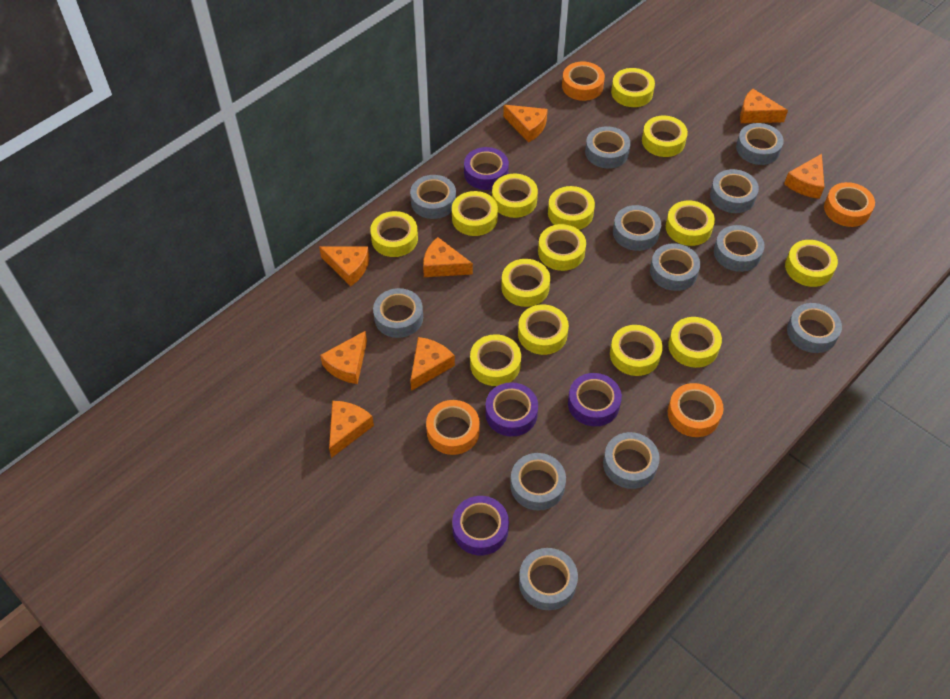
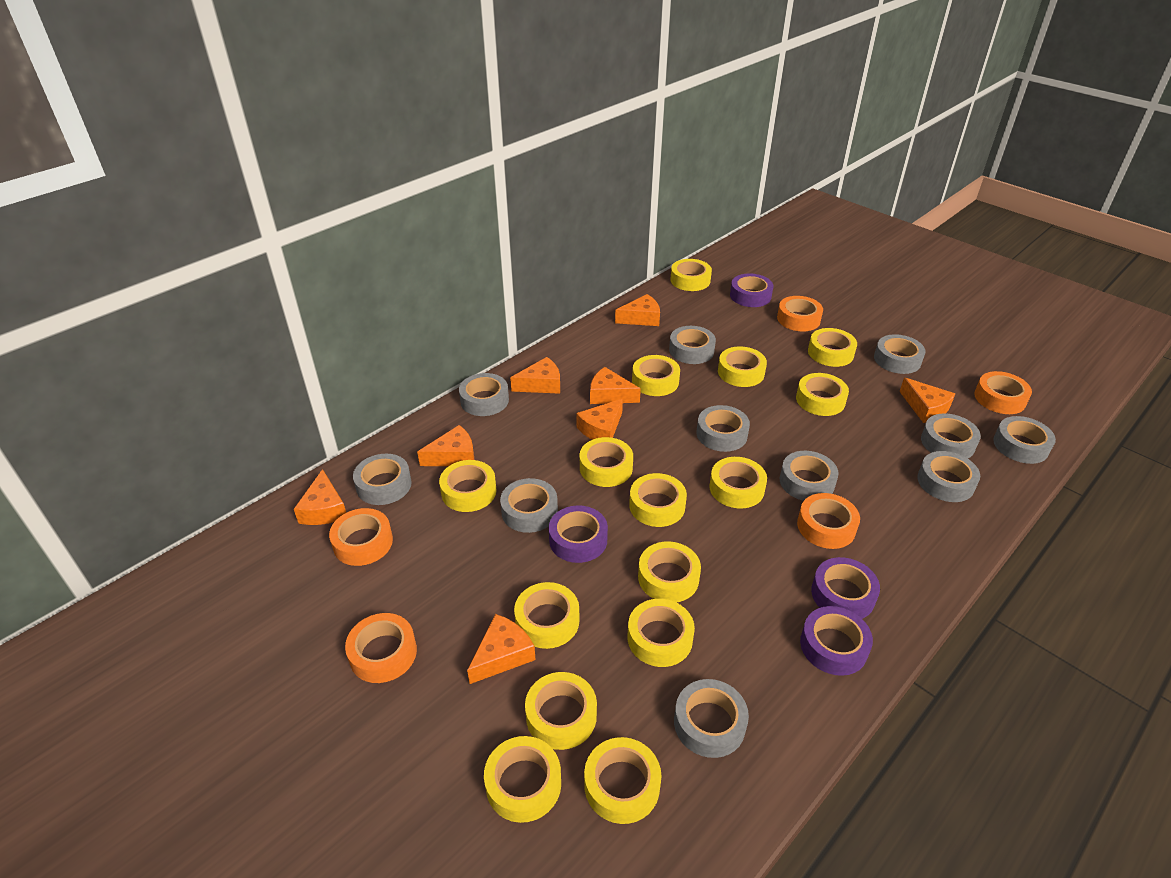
grey tape: 12 -> 11
orange tape: 4 -> 5
yellow tape: 14 -> 15

